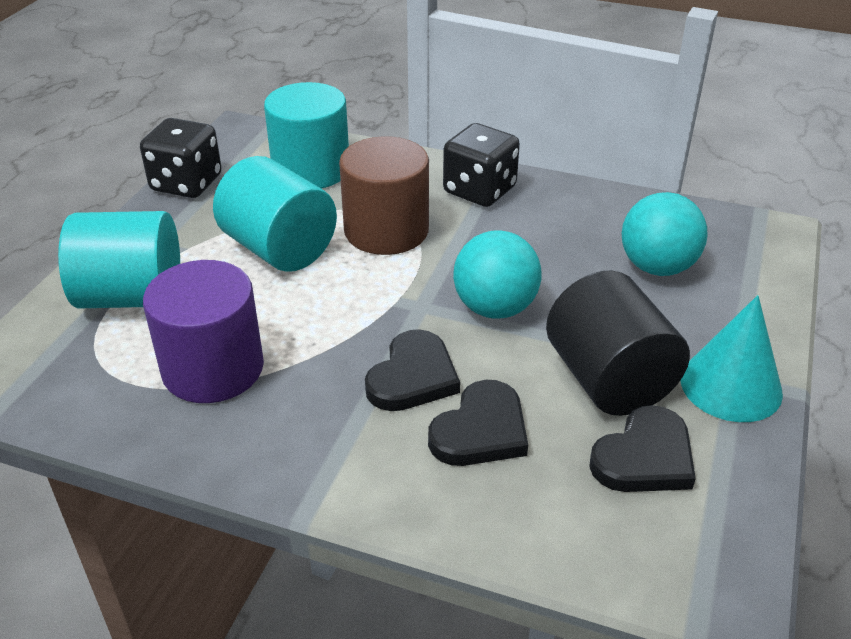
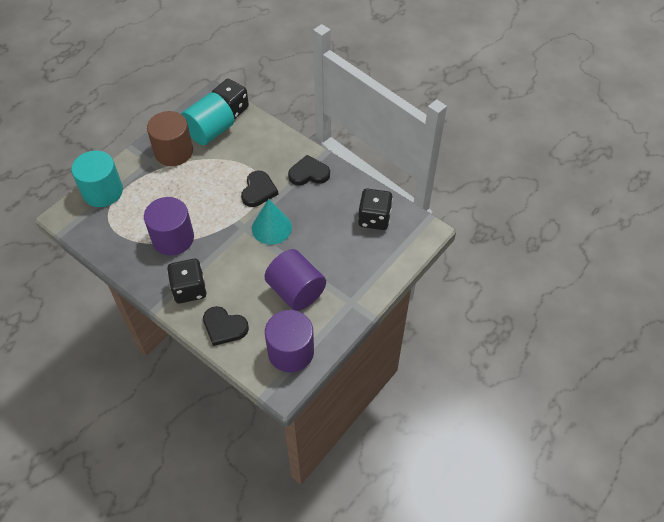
black cylinder: 1 -> 0
black dice: 2 -> 3
purple cylinder: 1 -> 3
turquoise ball: 2 -> 0
turquoise cylinder: 3 -> 2

